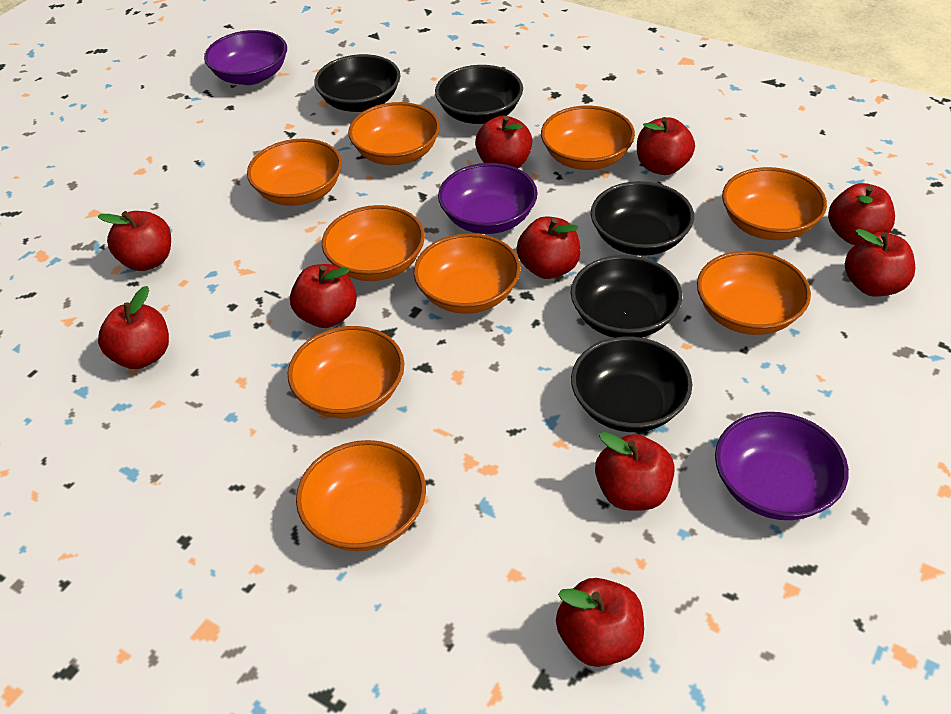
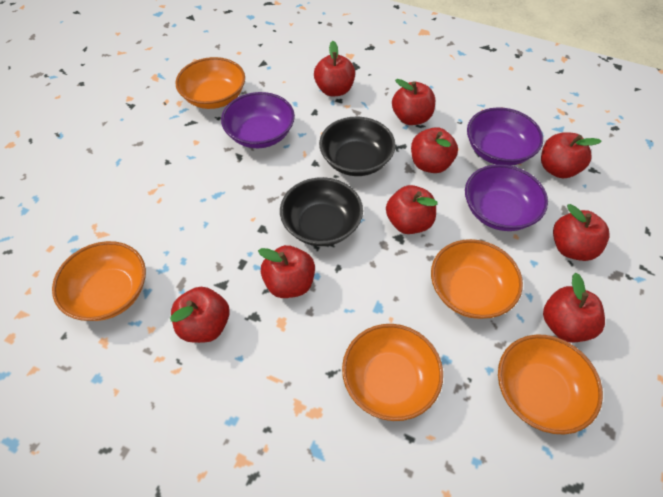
black bowl: 5 -> 2
orange bowl: 9 -> 5
red apple: 10 -> 9

